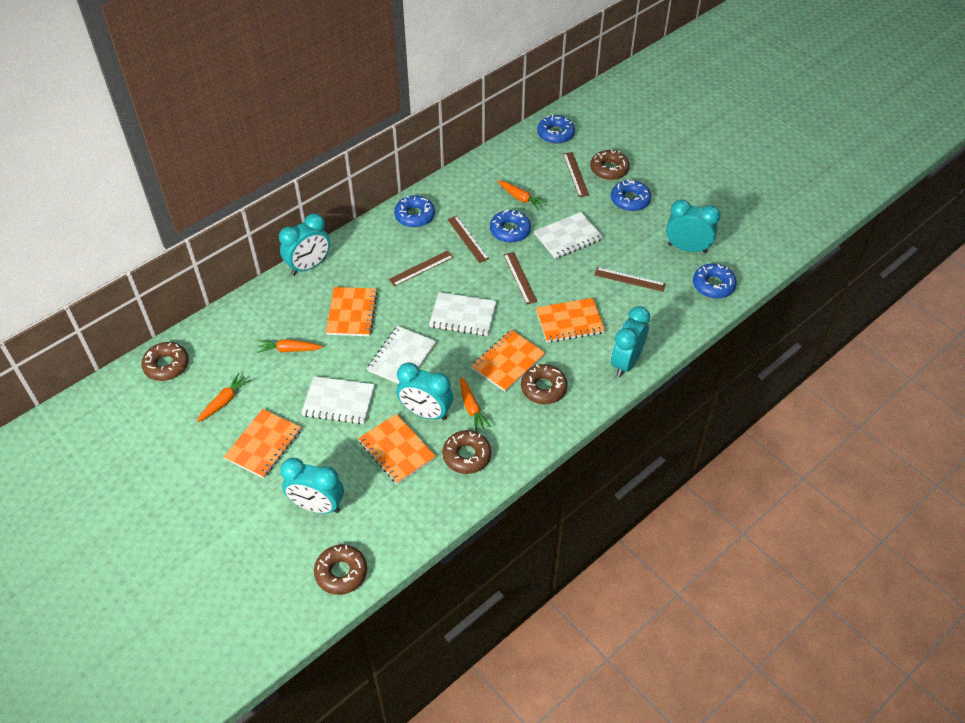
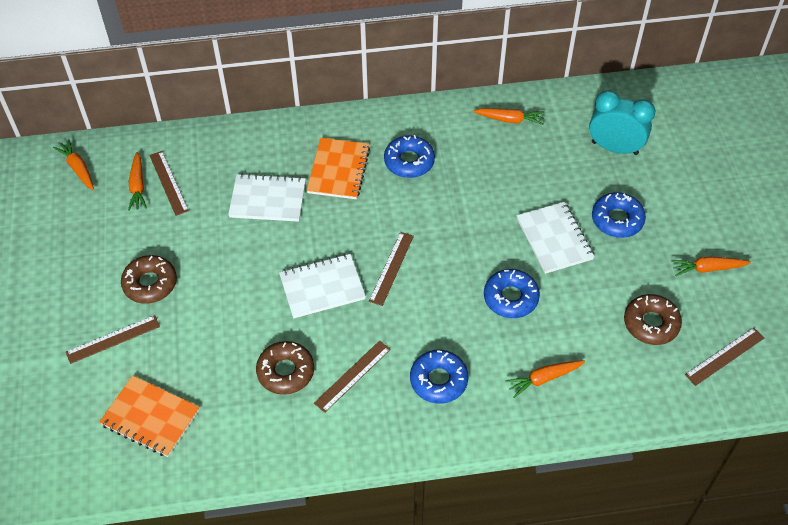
blue donut: 5 -> 4
brown donut: 5 -> 3
orange carrot: 4 -> 5
orange notebook: 5 -> 2
turquoise clock: 5 -> 1
white notebook: 4 -> 3

